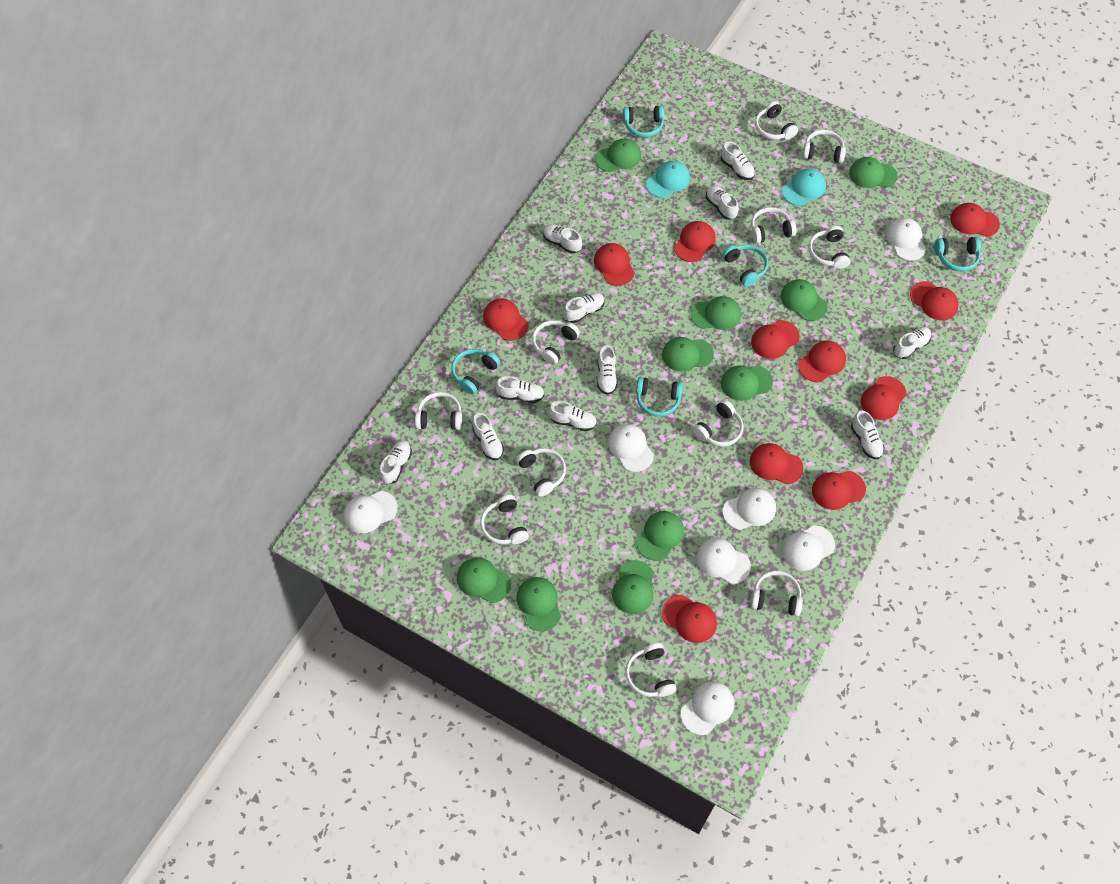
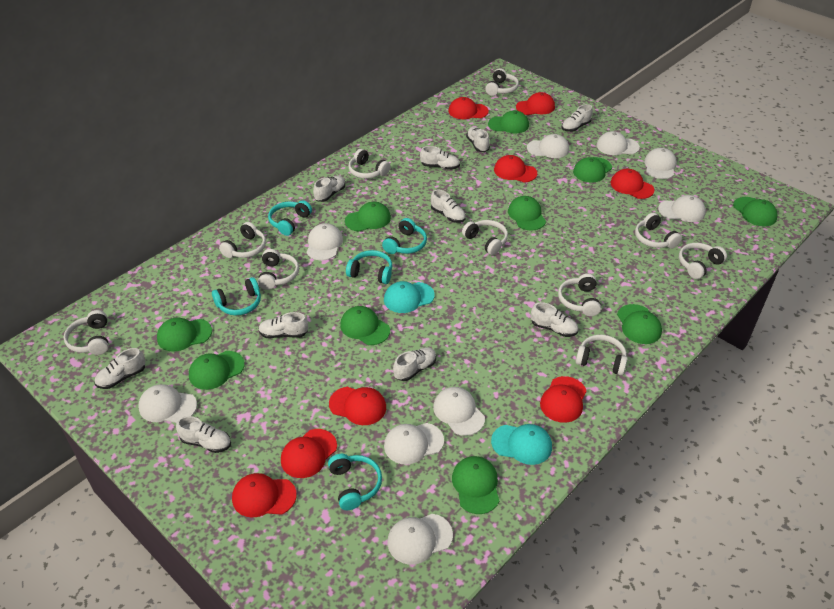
red cap: 11 -> 8
white cap: 7 -> 9
white headphones: 11 -> 10
white shoe: 11 -> 10

